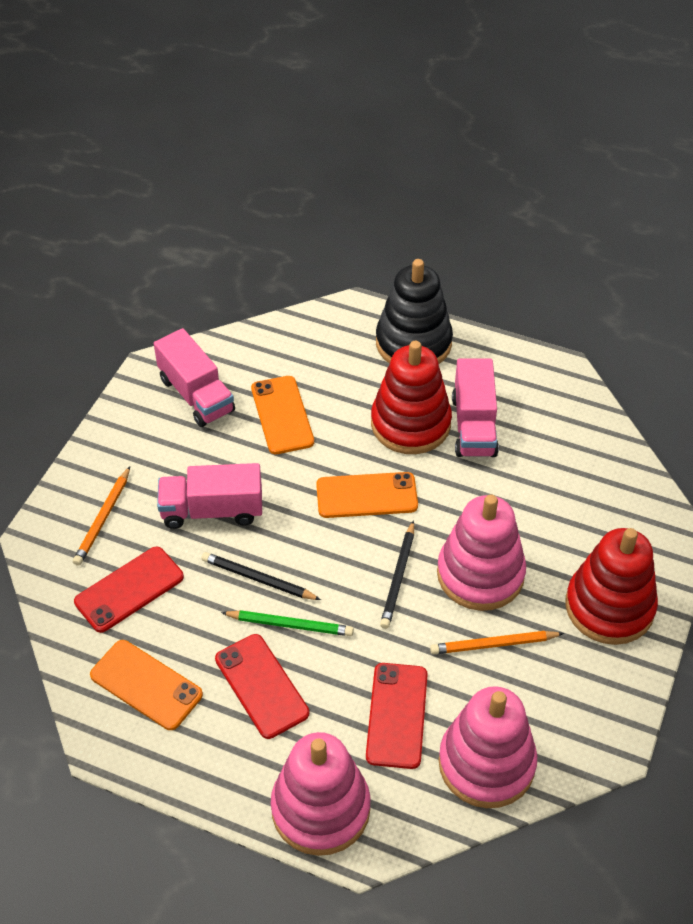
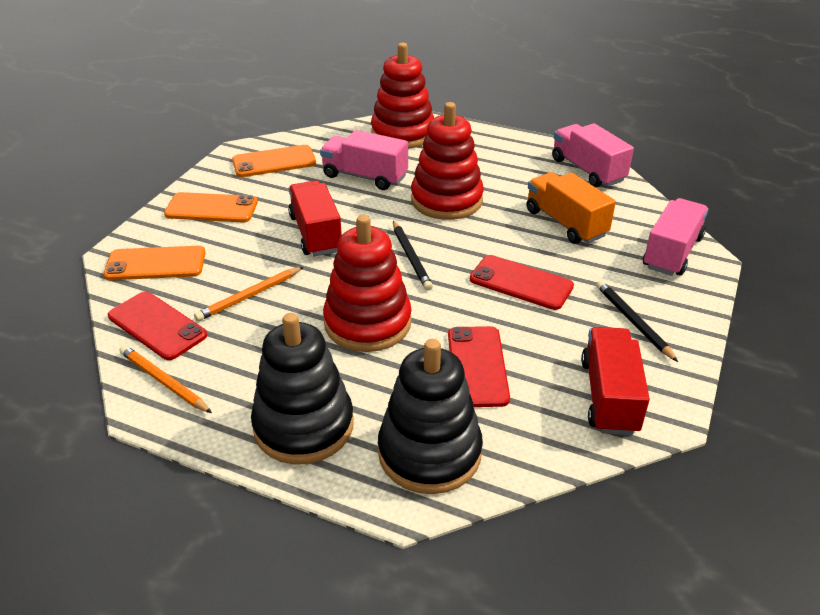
black stacking toy: 1 -> 2
green pencil: 1 -> 0
orange truck: 0 -> 1
pink stacking toy: 3 -> 0
red stacking toy: 2 -> 3
red truck: 0 -> 2

